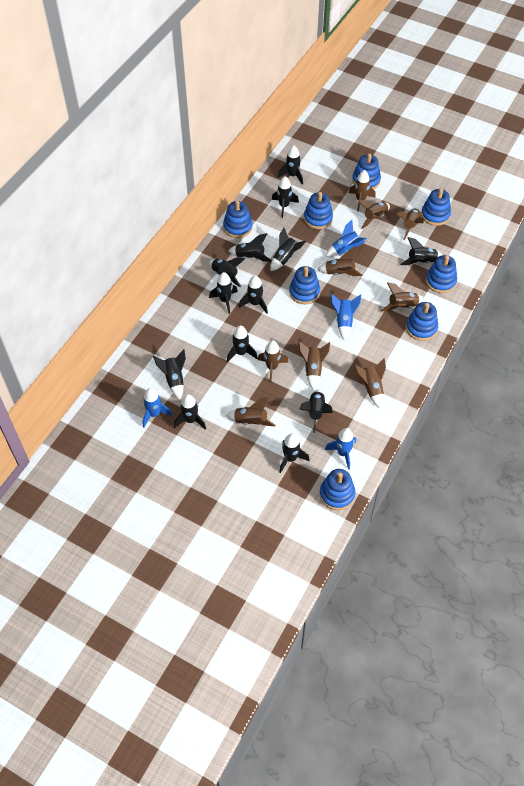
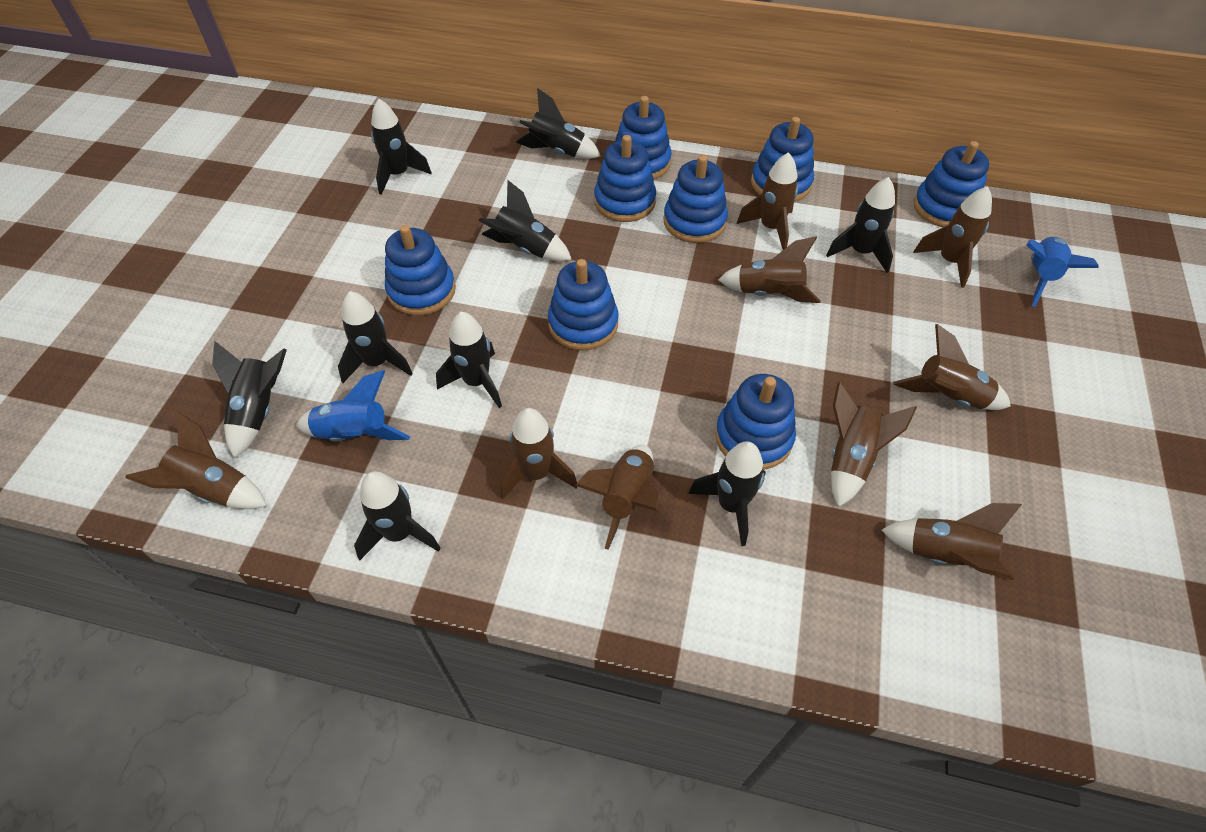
black rocket: 13 -> 9
blue rocket: 4 -> 2

